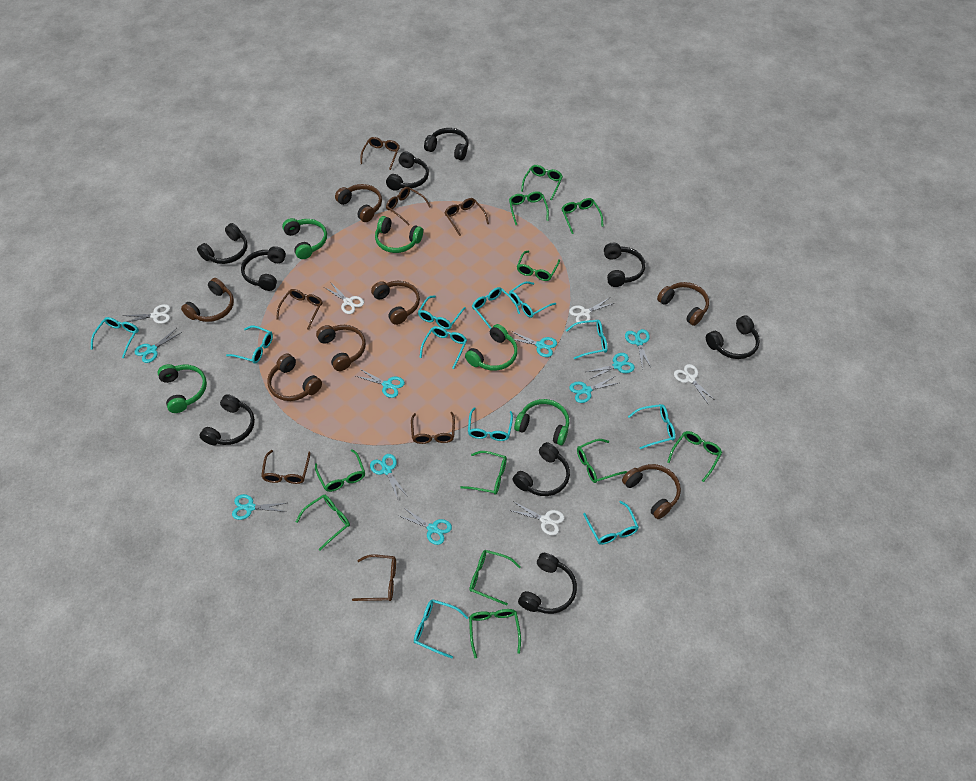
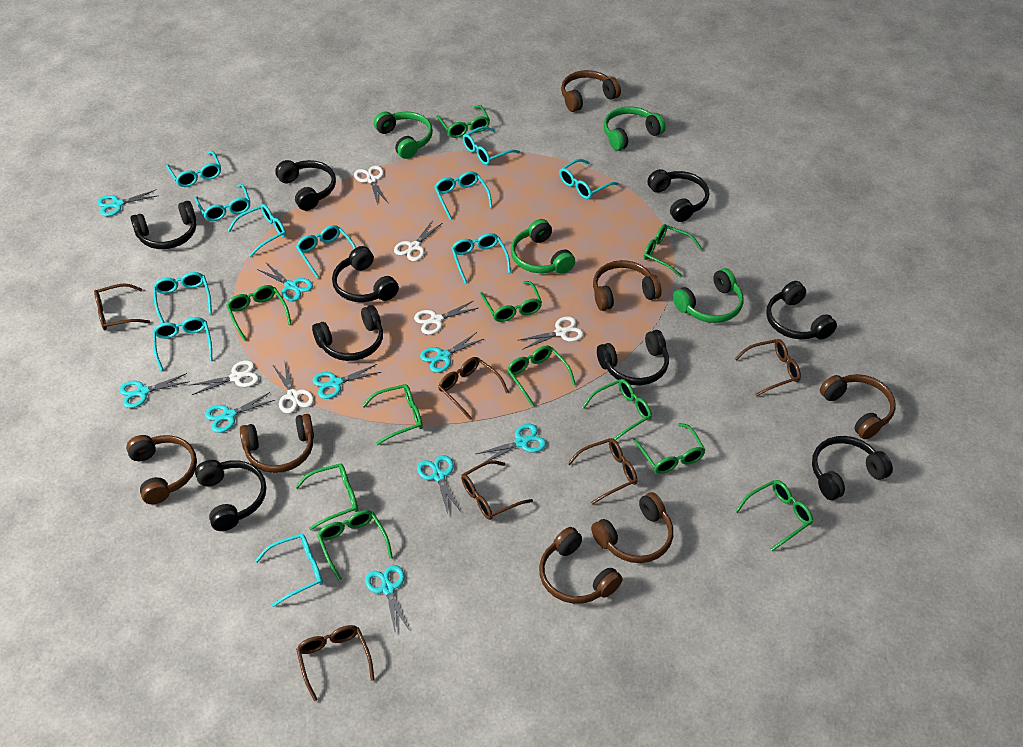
brown glasses: 7 -> 6
green headphones: 5 -> 4
white scissors: 5 -> 6

